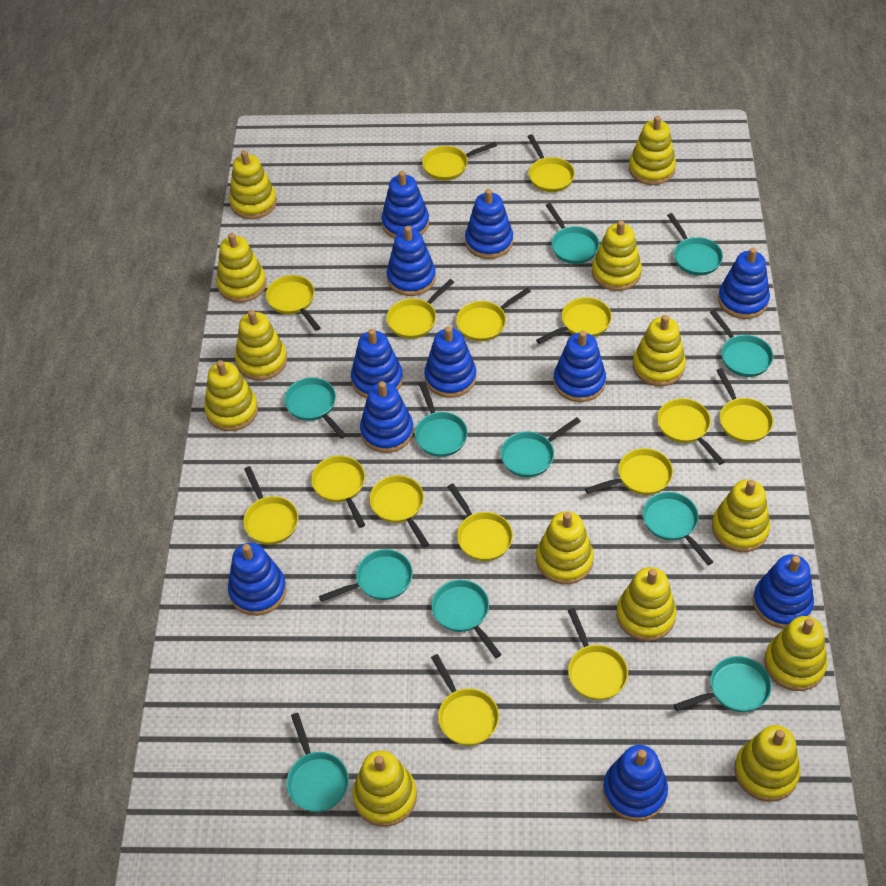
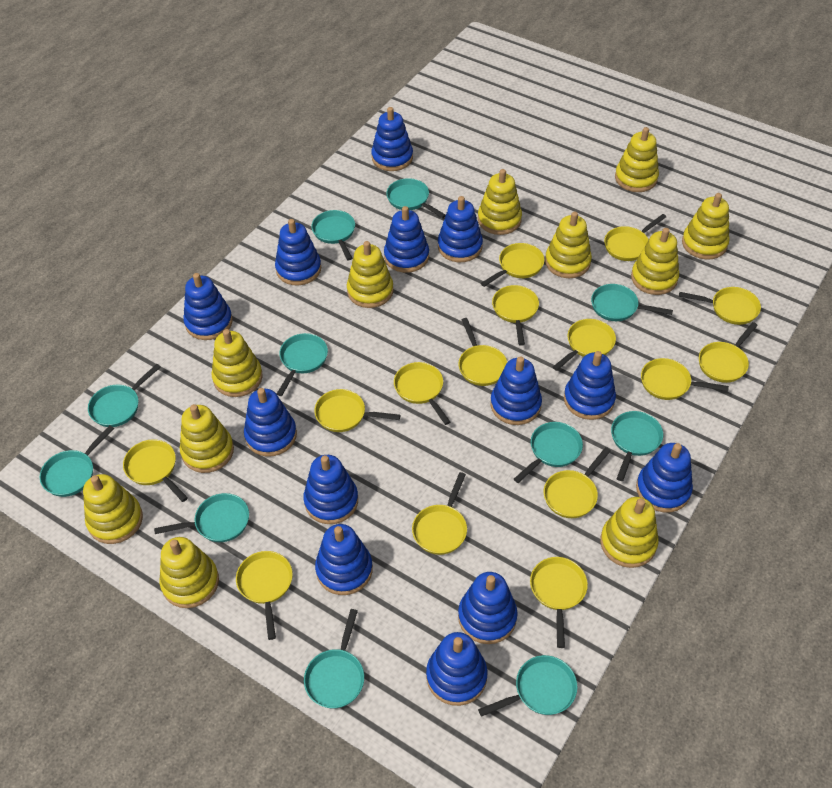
blue stacking toy: 11 -> 13
yellow stacking toy: 13 -> 11

